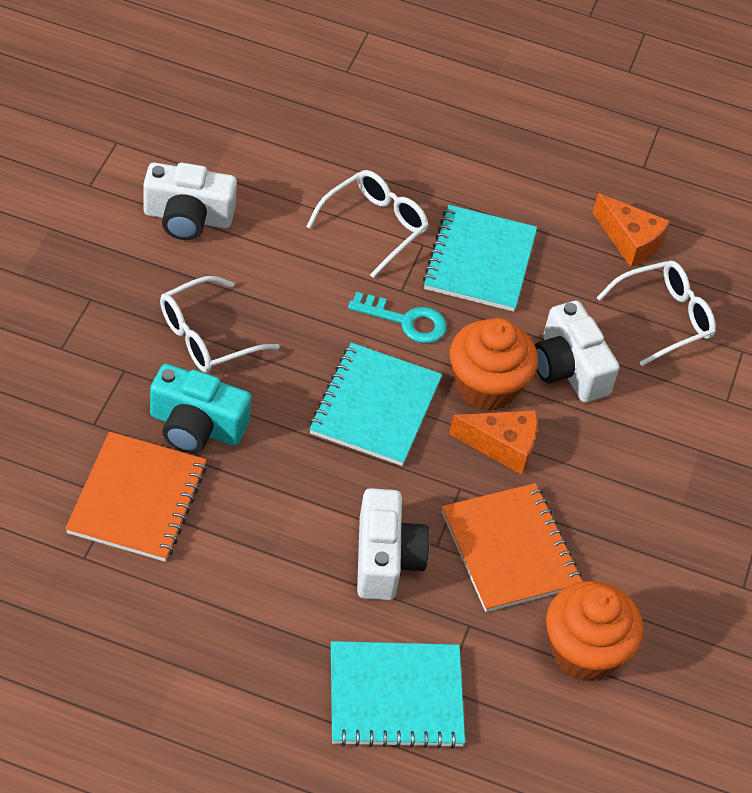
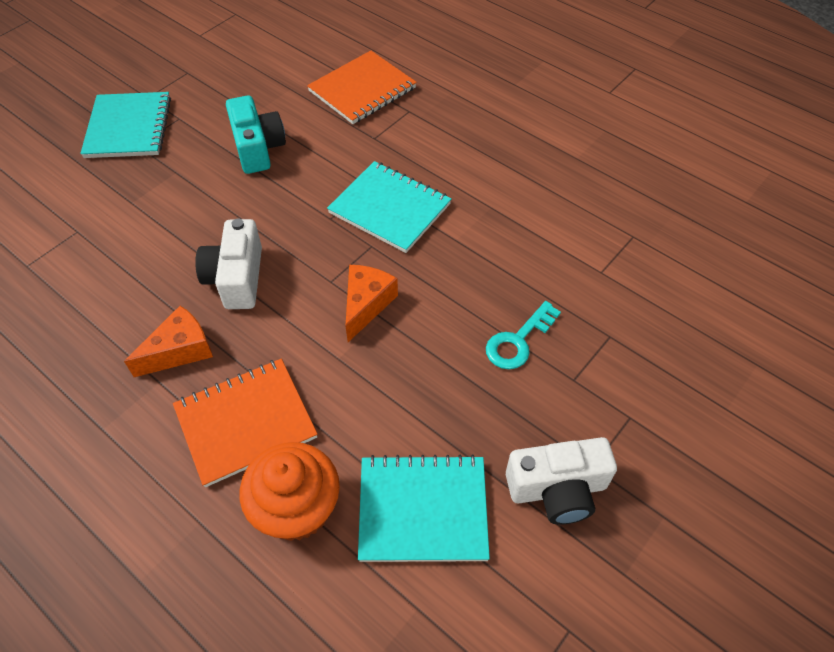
orange cupcake: 2 -> 1
white camera: 3 -> 2
white glasses: 3 -> 0

